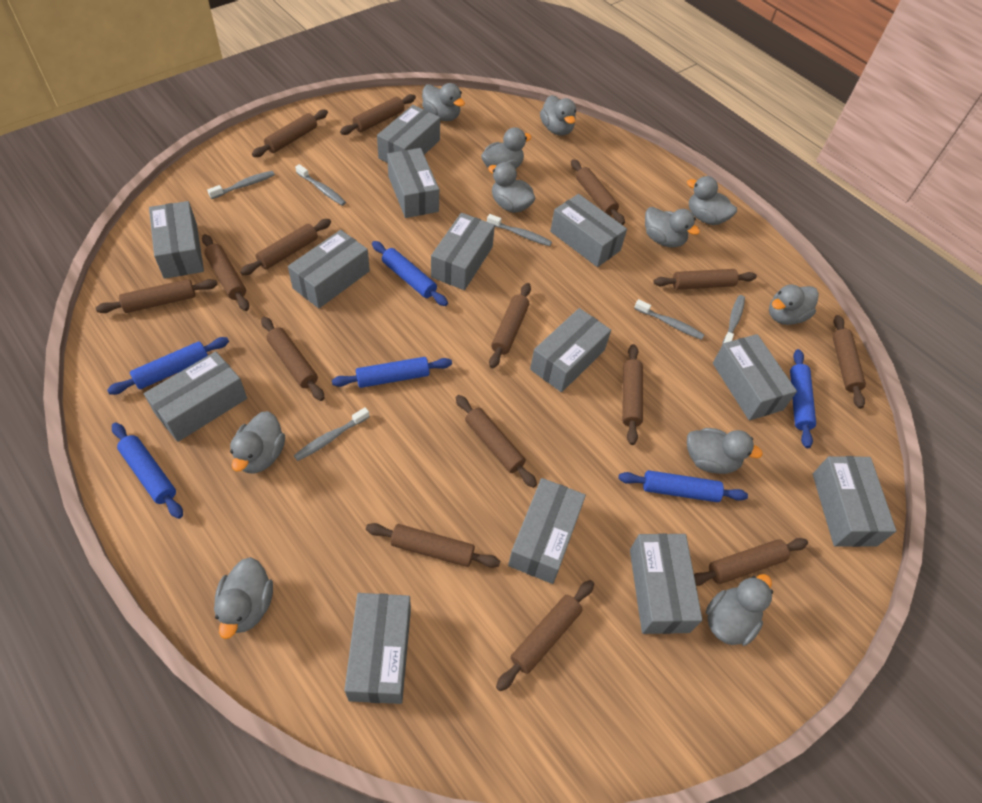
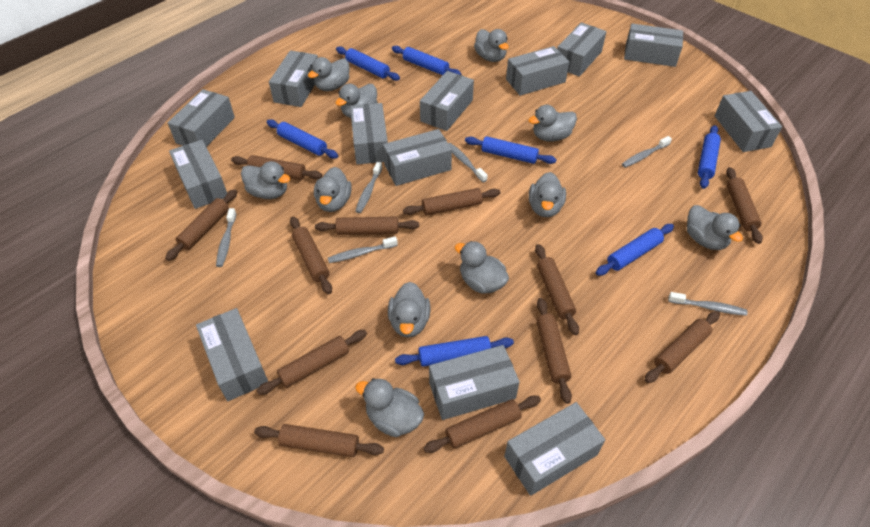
blue rolling pin: 6 -> 7
brown rolling pin: 15 -> 12

